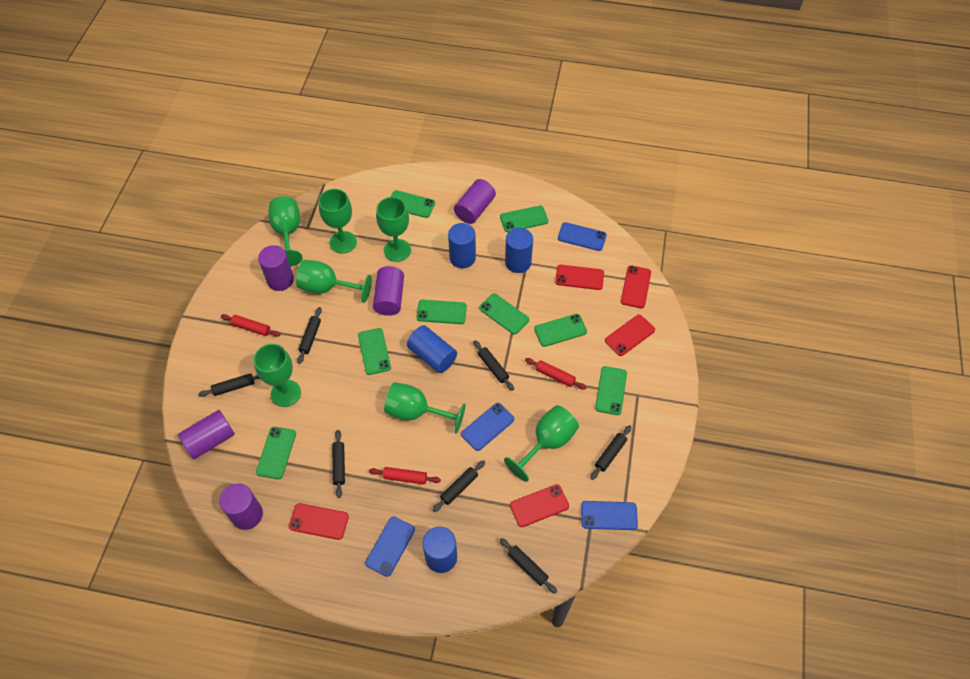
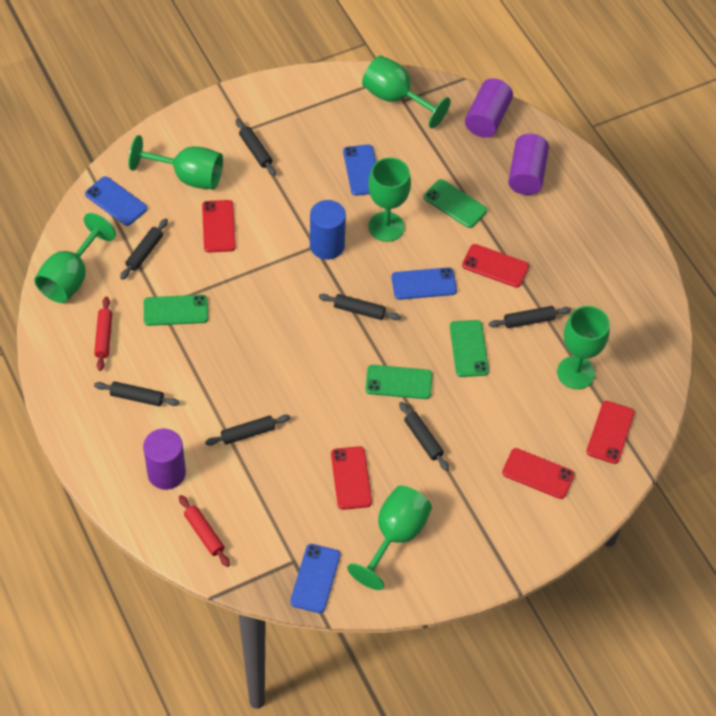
blue cylinder: 4 -> 1
green goblet: 7 -> 6
green phone: 8 -> 4
purple cylinder: 5 -> 3
red rolling pin: 3 -> 2

